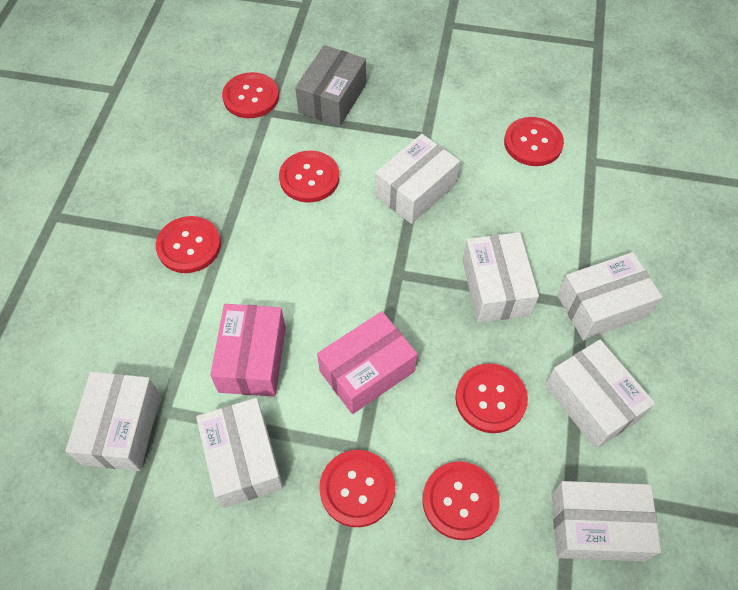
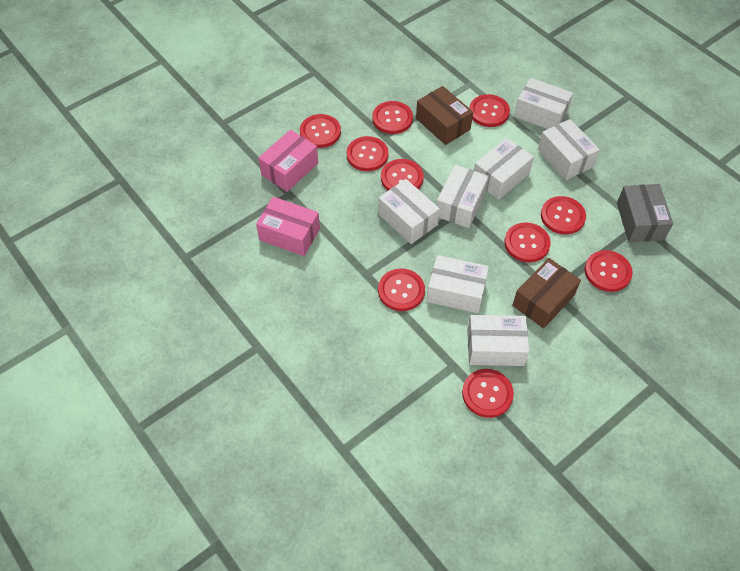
brown box: 0 -> 2
red button: 7 -> 10

